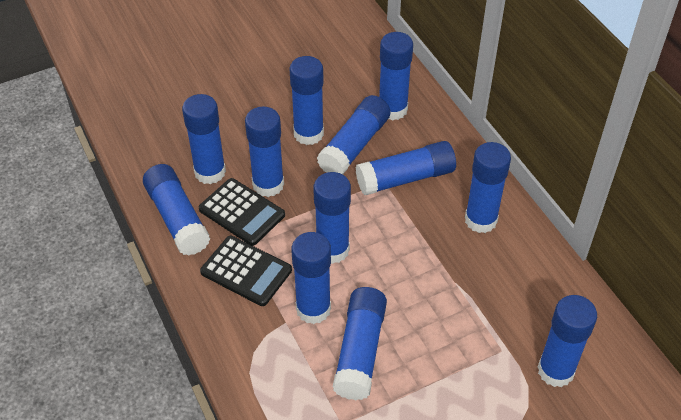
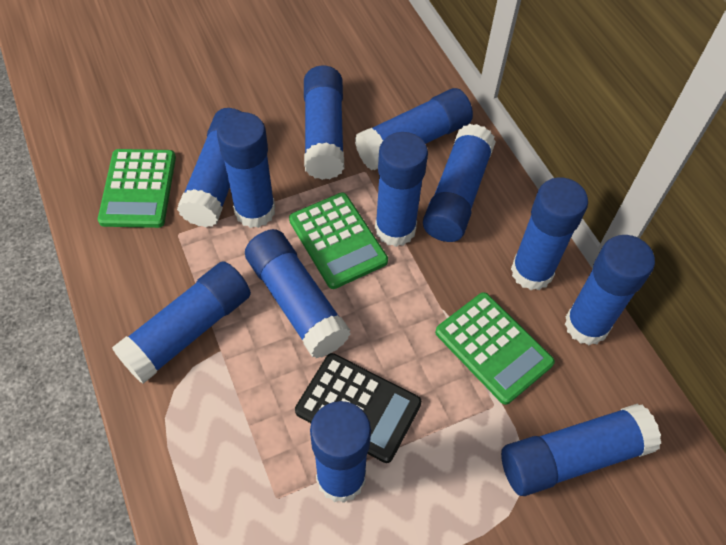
black calculator: 2 -> 1
green calculator: 0 -> 3

